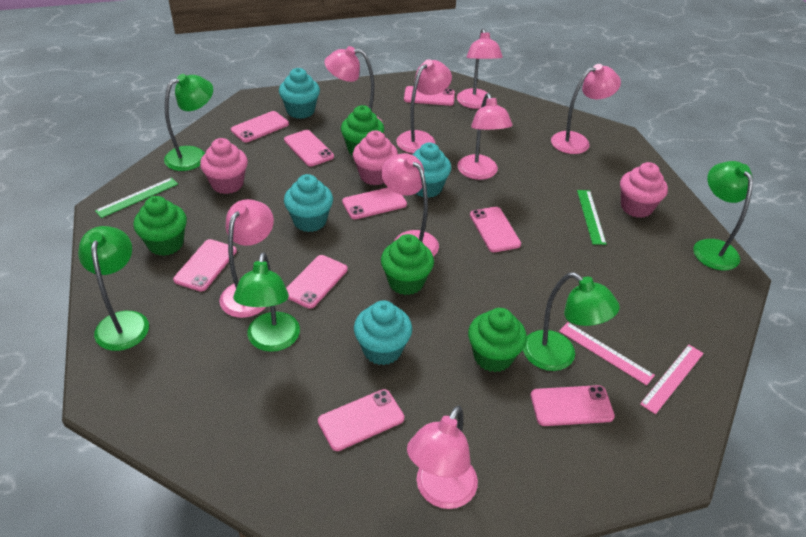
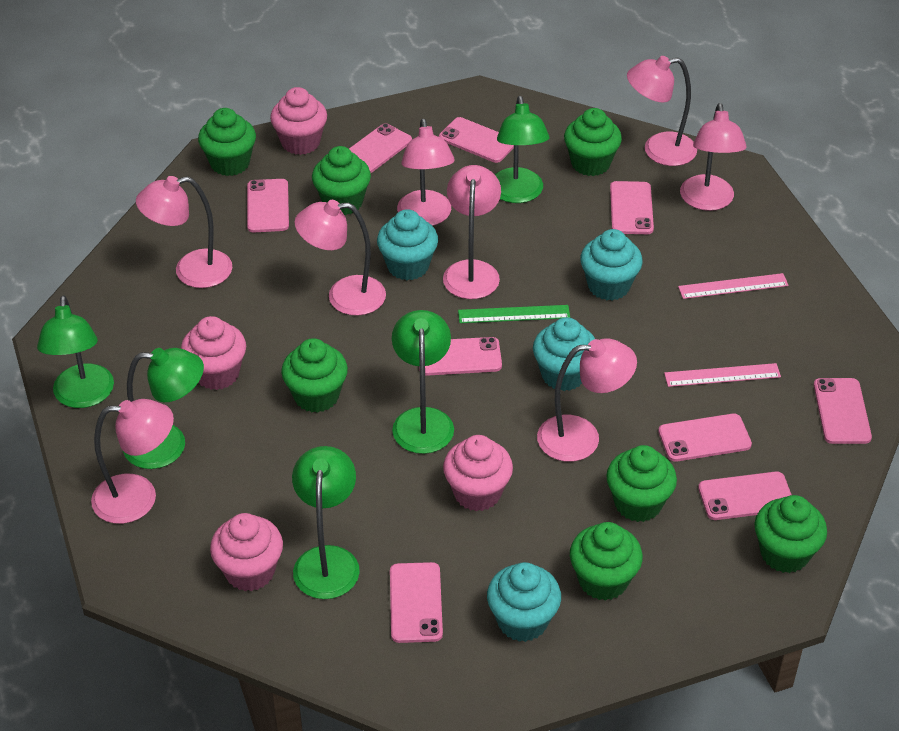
green cupcake: 4 -> 7
green ruler: 2 -> 1
pink cupcake: 3 -> 4

